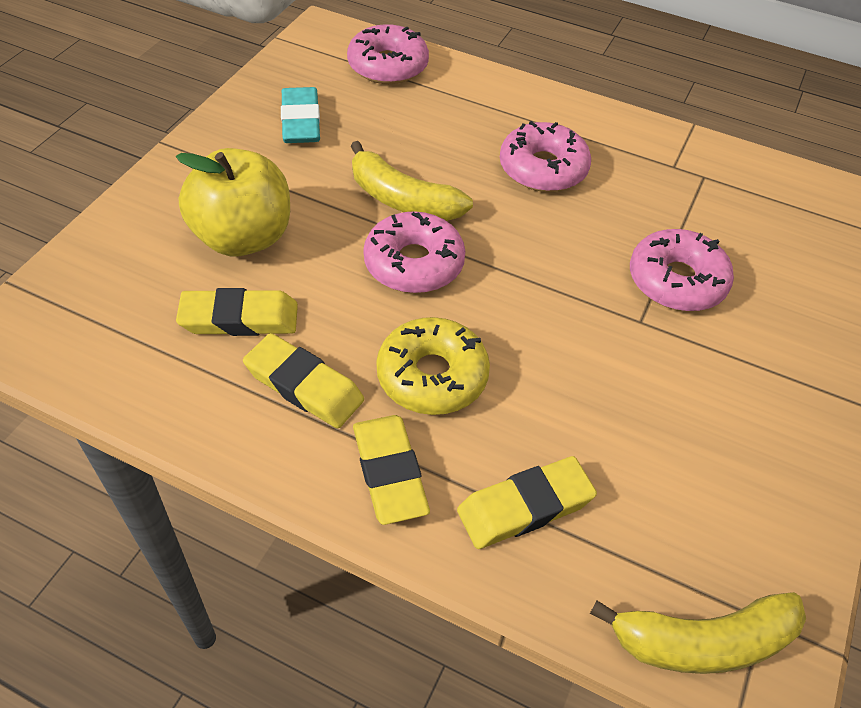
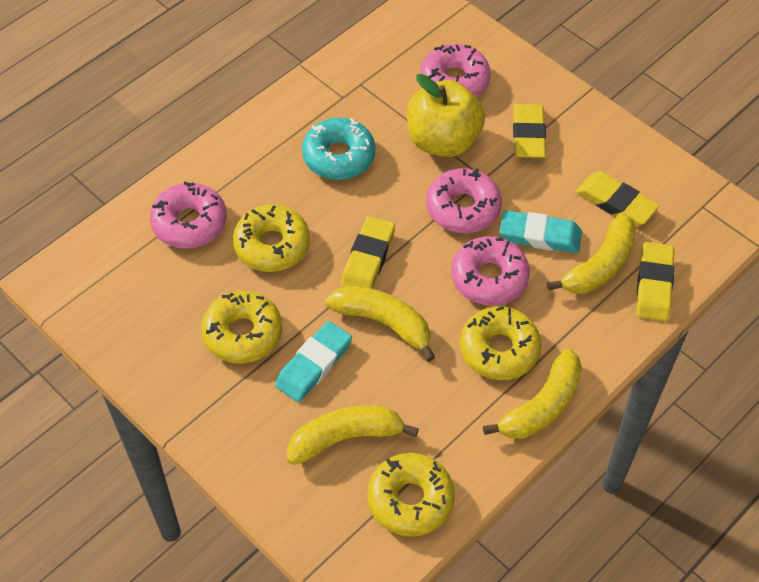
turquoise donut: 0 -> 1
turquoise eraser: 1 -> 2
yellow banana: 2 -> 4
yellow donut: 1 -> 4

